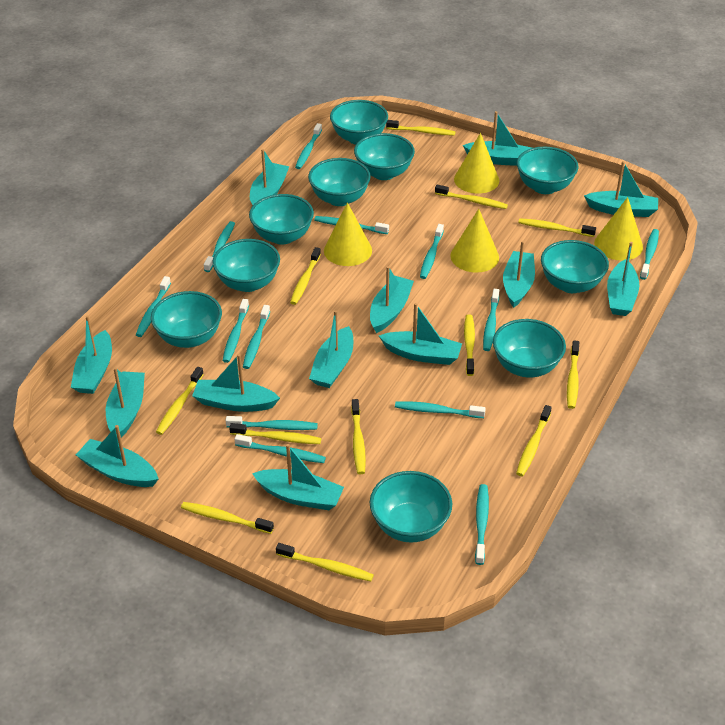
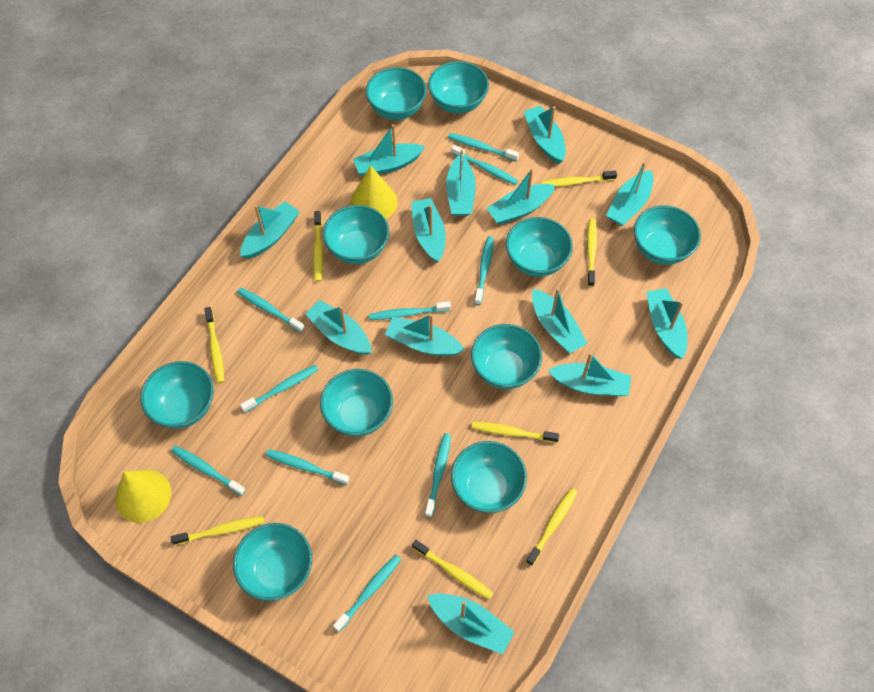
turquoise toothbrush: 13 -> 10
yellow cone: 4 -> 2
yellow toothbrush: 12 -> 8

